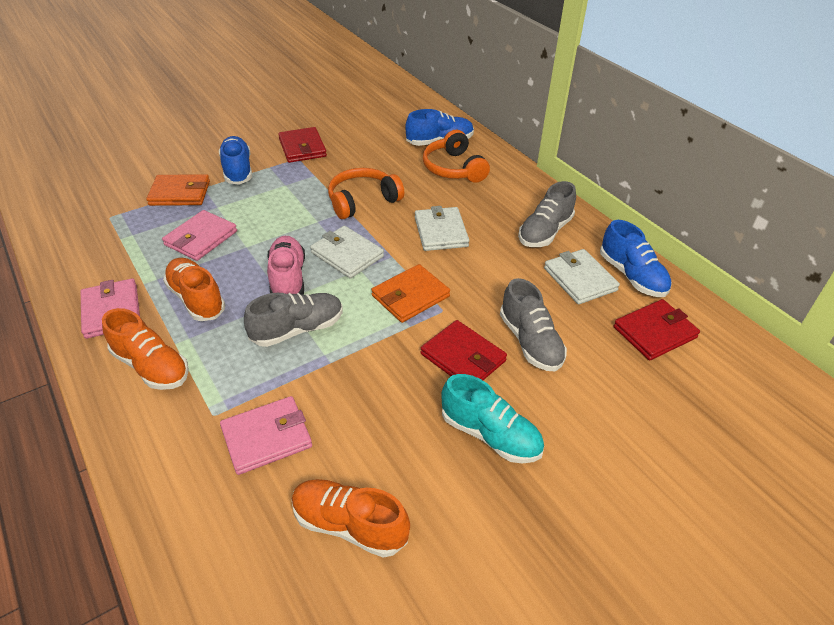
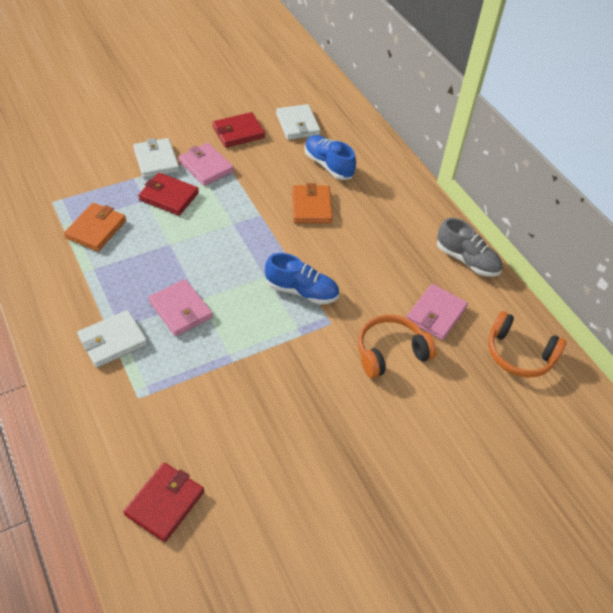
blue shoe: 3 -> 2
grey shoe: 3 -> 1
orange shoe: 3 -> 0
pink shoe: 1 -> 0
turquoise shoe: 1 -> 0

